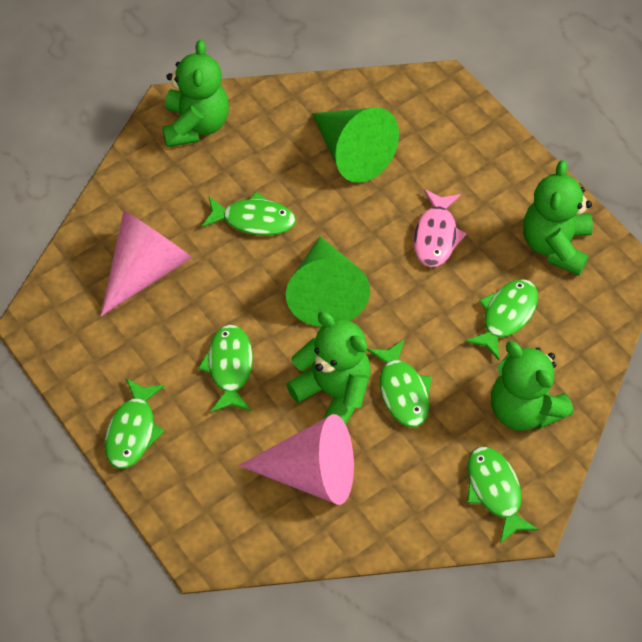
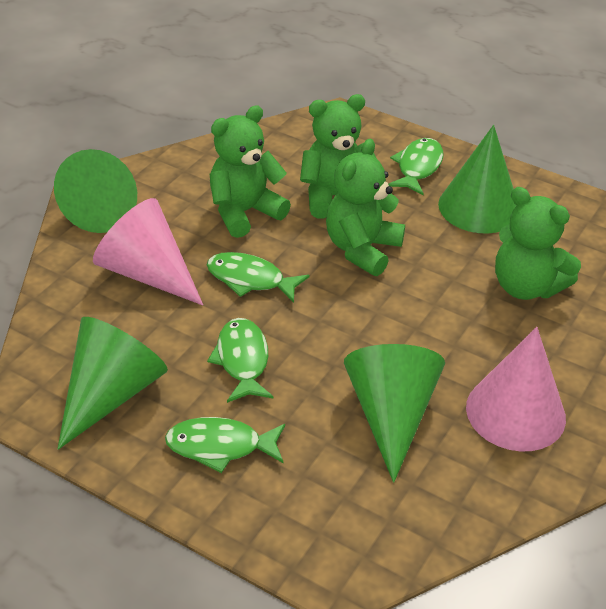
green cone: 2 -> 4
green fish: 6 -> 4
pink fish: 1 -> 0

